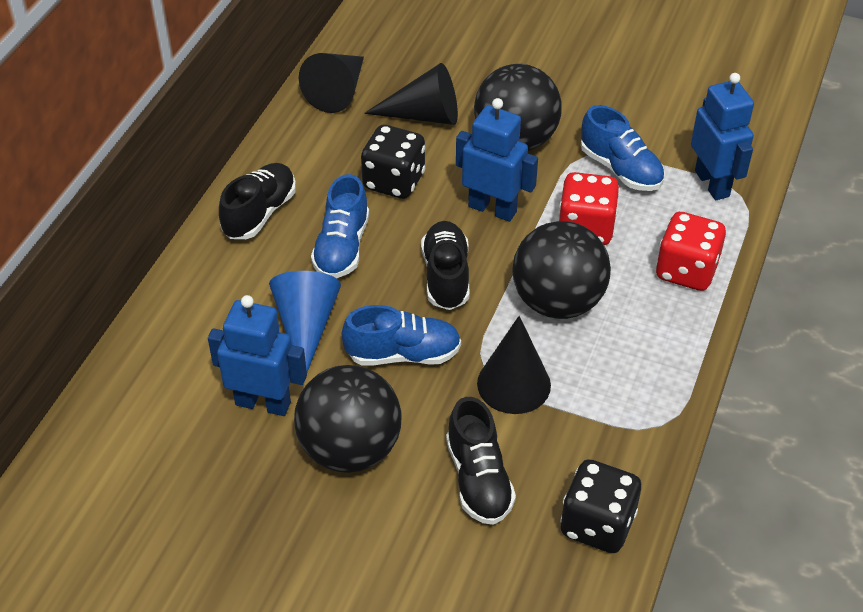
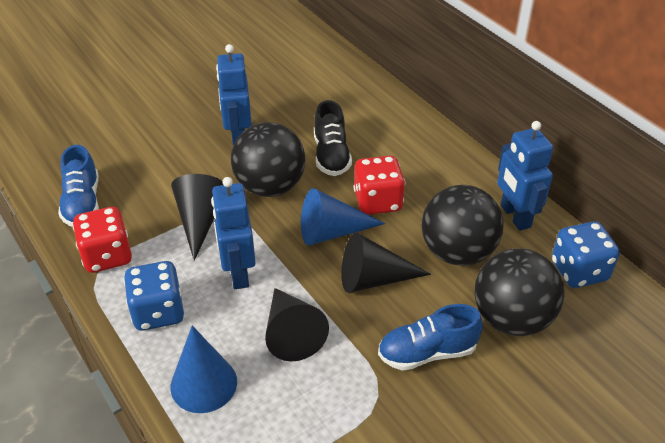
black dice: 2 -> 0
black shoe: 3 -> 1
blue cone: 1 -> 2
blue dice: 0 -> 2
blue shoe: 3 -> 2

